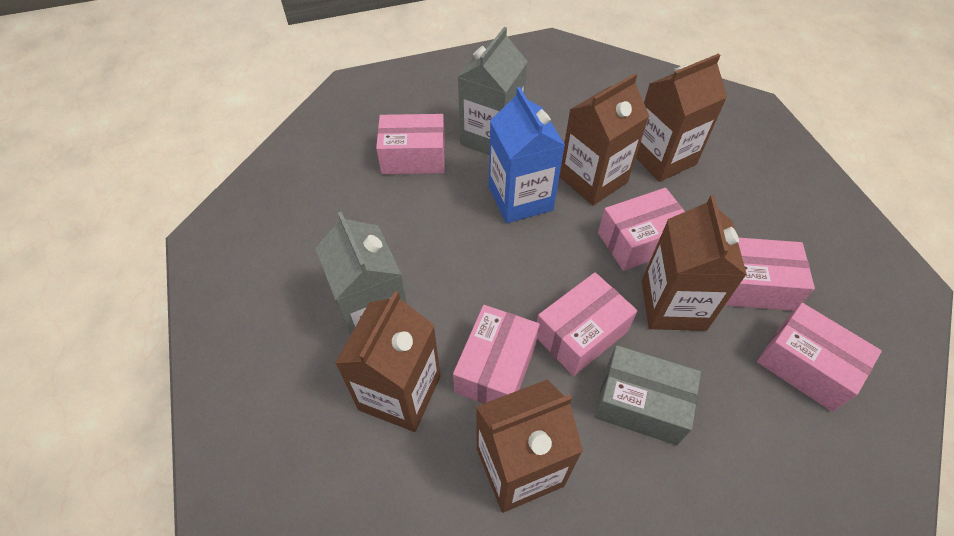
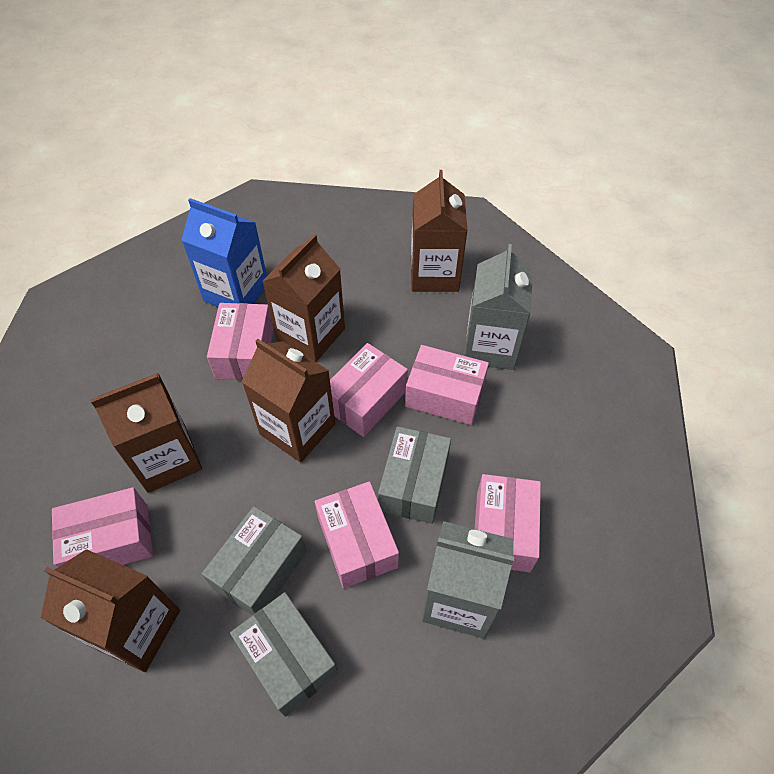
grey box: 1 -> 3

